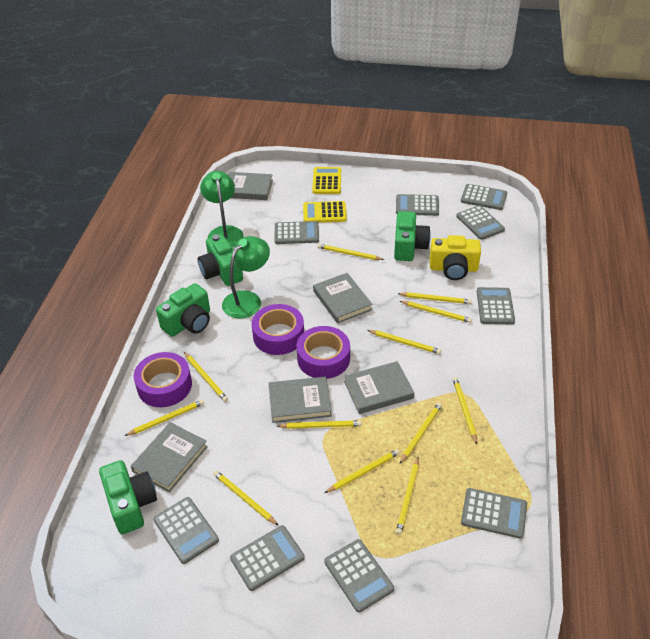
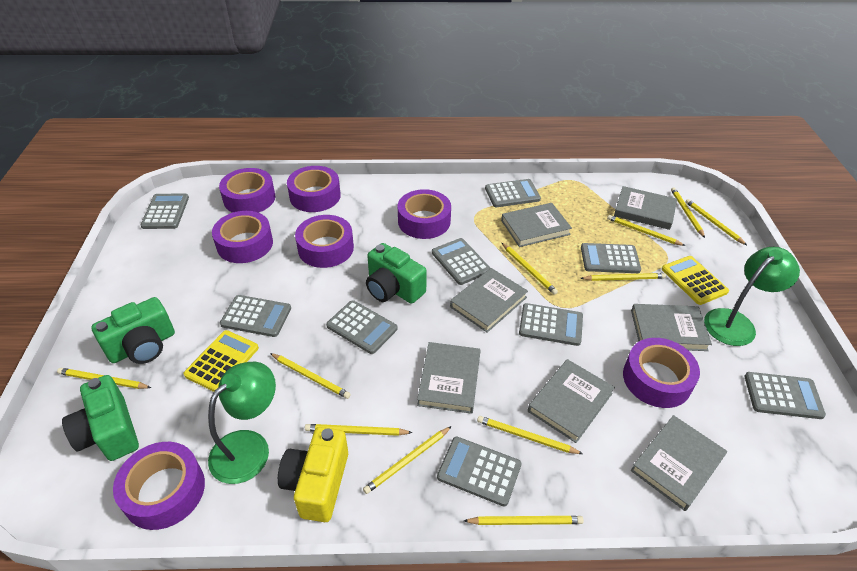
green camera: 4 -> 3
grey book: 5 -> 7
purple tape: 3 -> 7
yellow pencil: 12 -> 11

